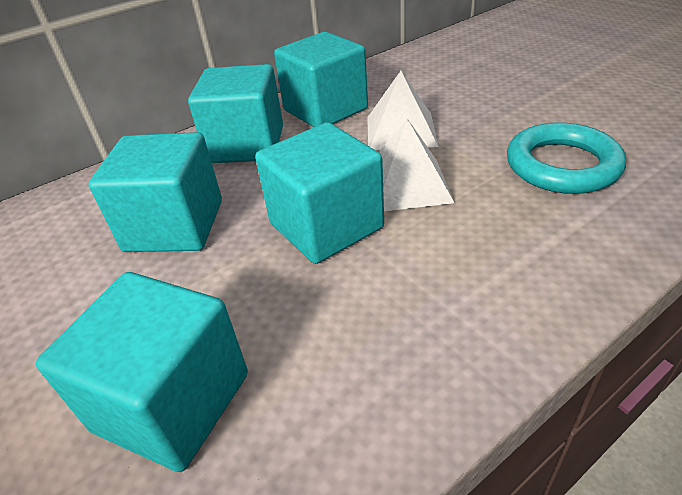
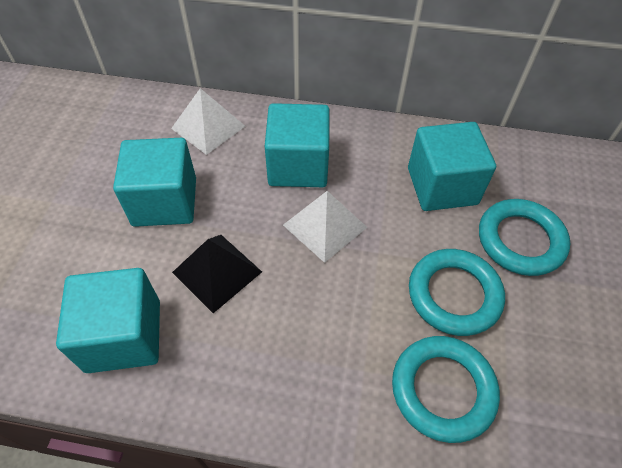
black pyramid: 0 -> 1
turquoise cube: 5 -> 4
turquoise ring: 1 -> 3

